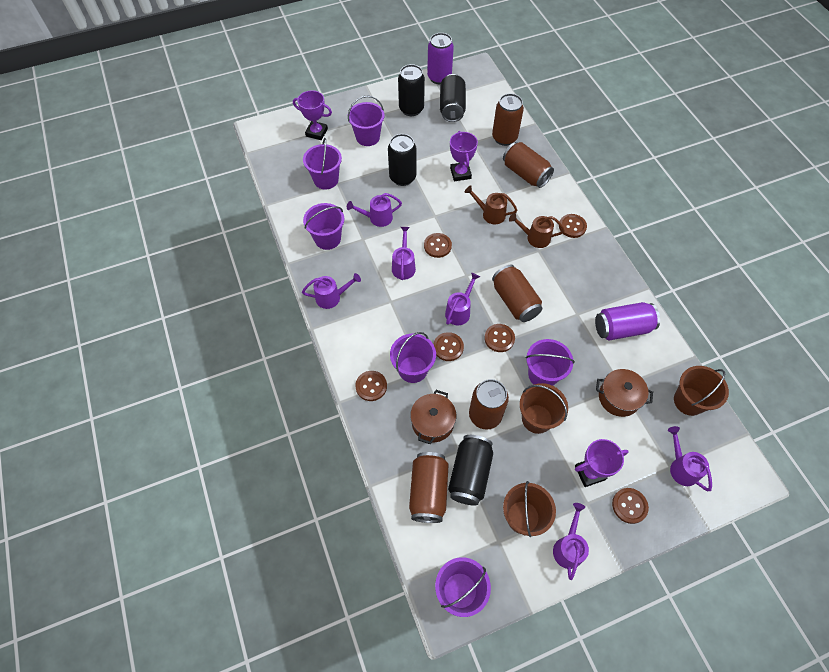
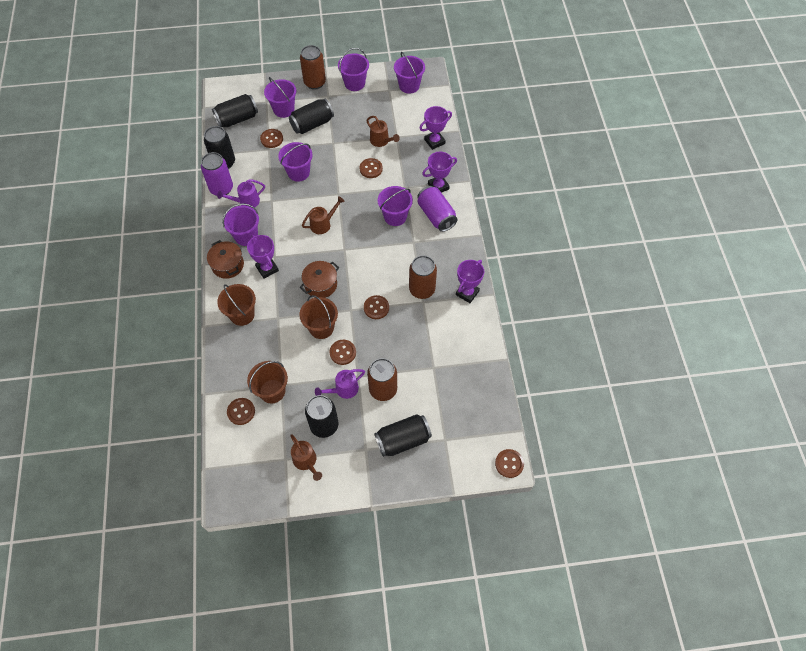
black can: 4 -> 5
brown can: 5 -> 3
brown watering can: 2 -> 3
purple trophy: 3 -> 4
purple watering can: 6 -> 2

